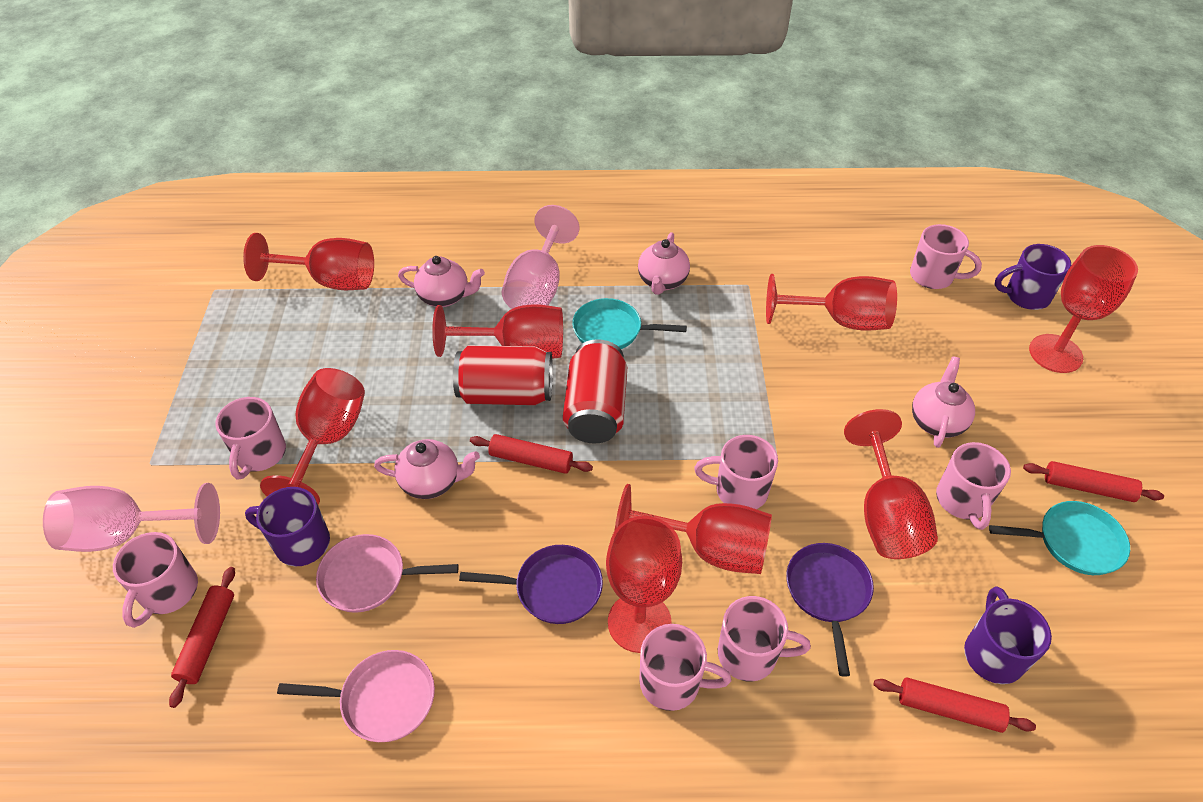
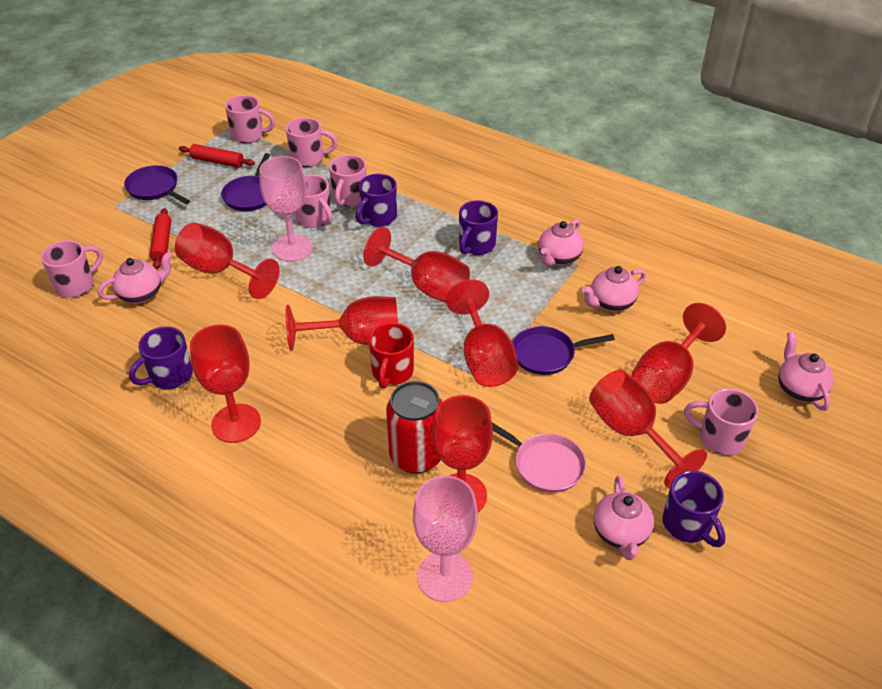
pink mug: 7 -> 6
pink pan: 2 -> 1
pink teapot: 4 -> 5
purple mug: 3 -> 4
purple pan: 2 -> 3
red can: 2 -> 1
red mug: 0 -> 1
red rolling pin: 4 -> 2
turquoise pan: 2 -> 0

